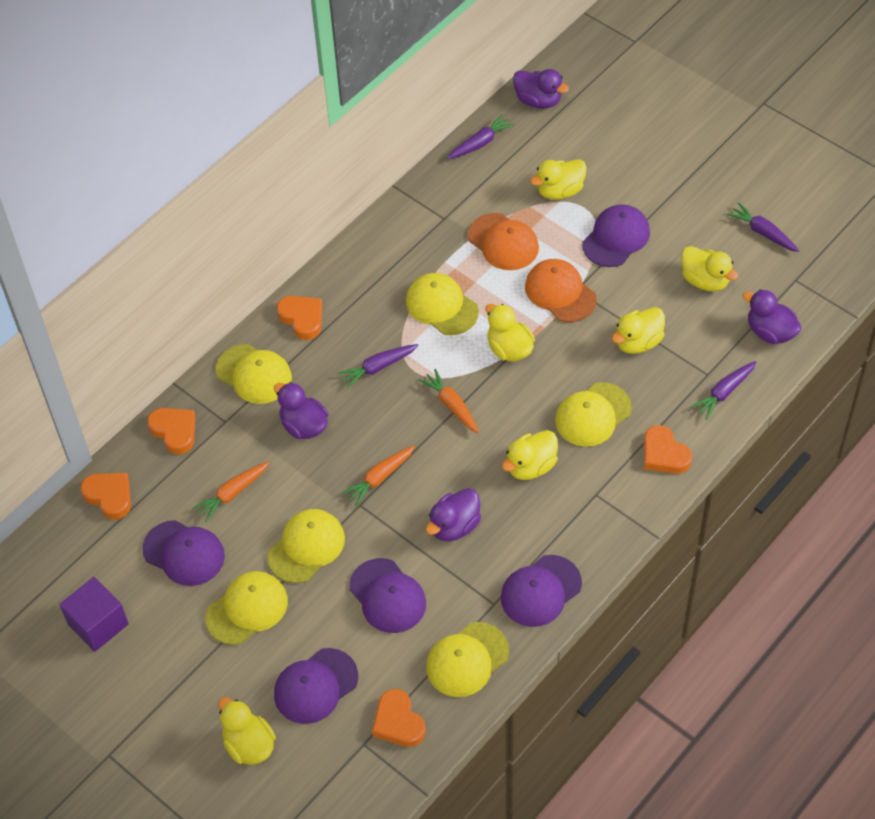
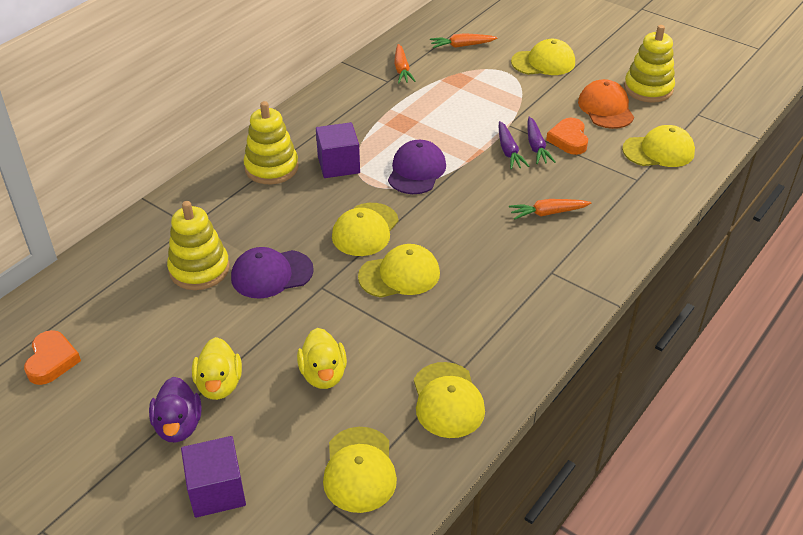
orange cap: 2 -> 1
orange heart: 5 -> 2
purple cap: 5 -> 2
purple carrot: 4 -> 2
purple cube: 1 -> 2
purple duck: 4 -> 1
yellow duck: 6 -> 2
yellow stacking toy: 0 -> 3

